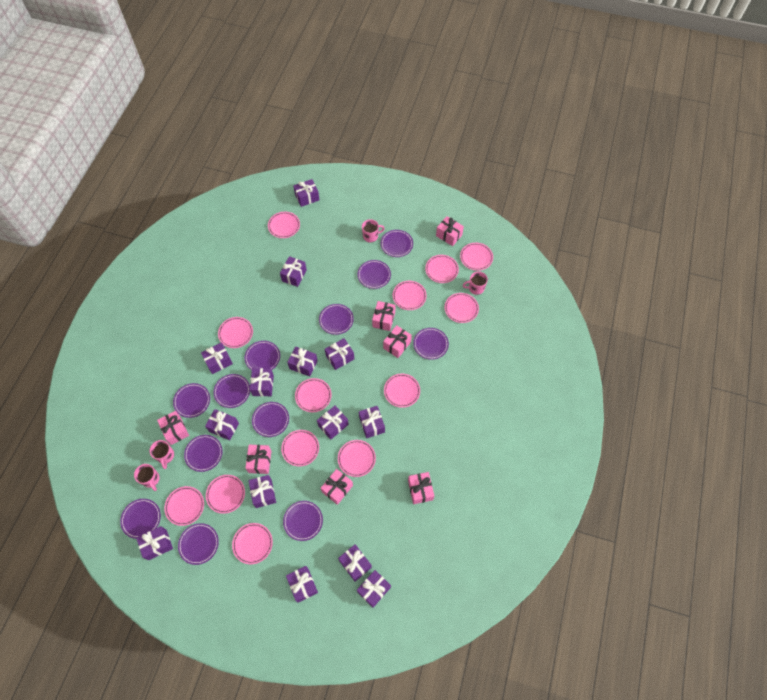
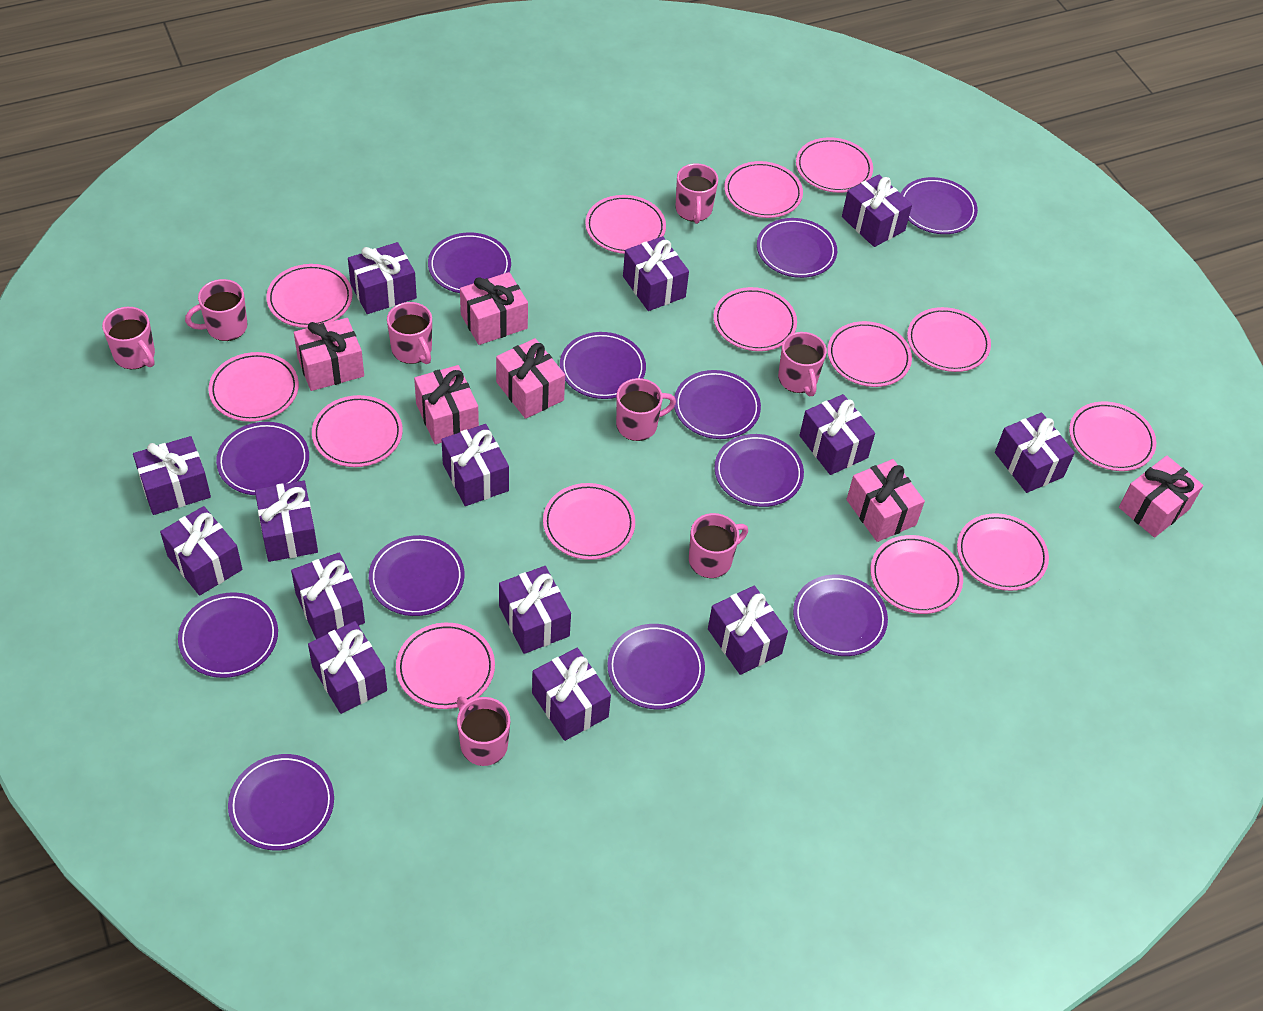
pink gift: 7 -> 6
pink mug: 4 -> 8
pink plate: 13 -> 14

